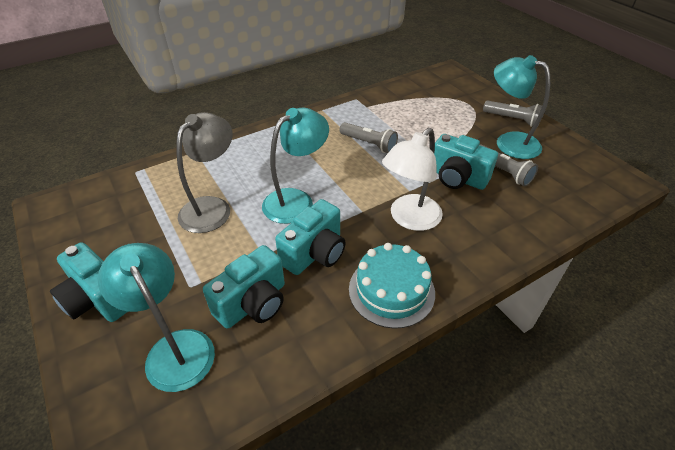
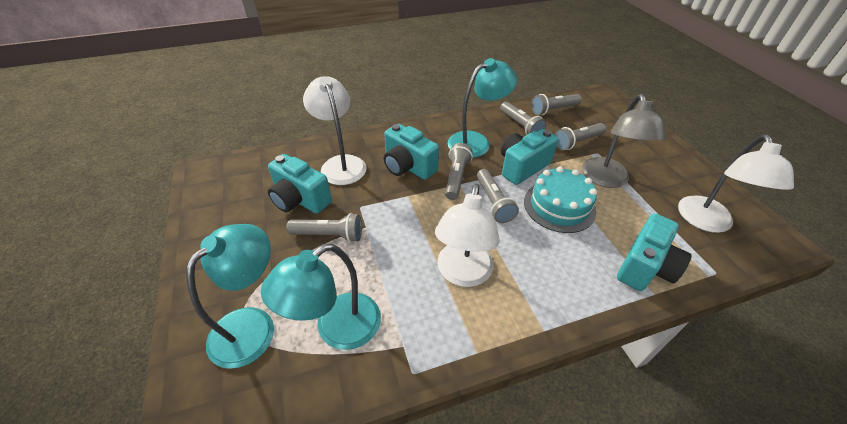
grey flashlight: 3 -> 6
white lamp: 1 -> 3

